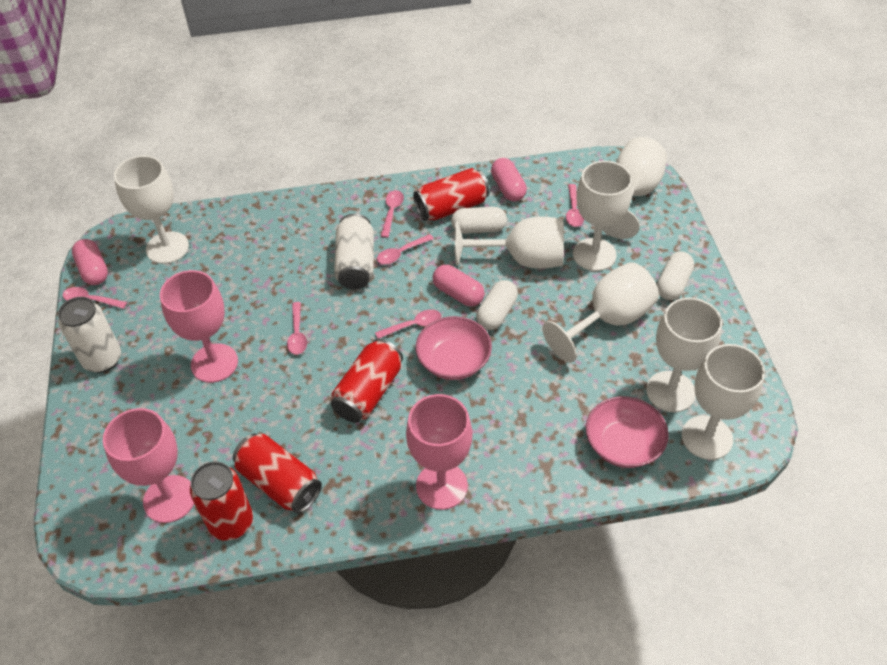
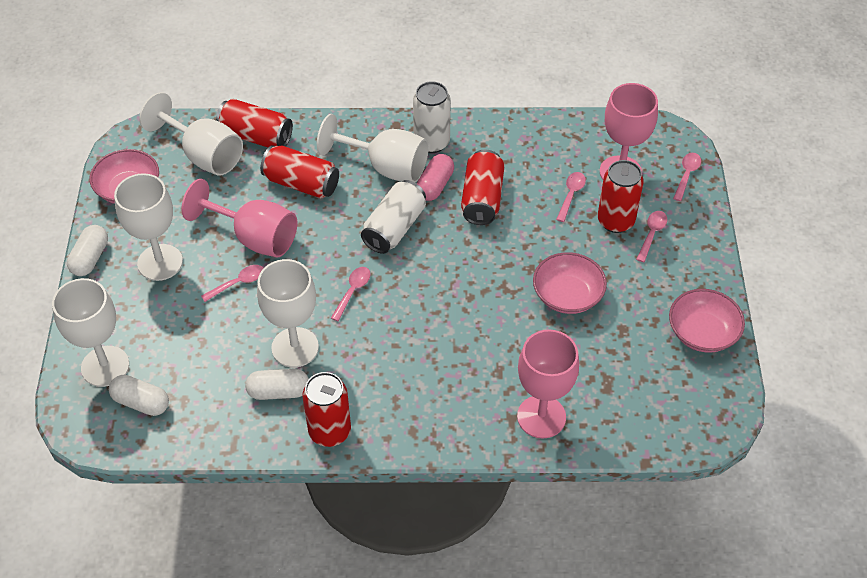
pink bowl: 2 -> 3
pink capsule: 3 -> 1
pink spoon: 6 -> 5
red can: 4 -> 5
white goblet: 7 -> 5

